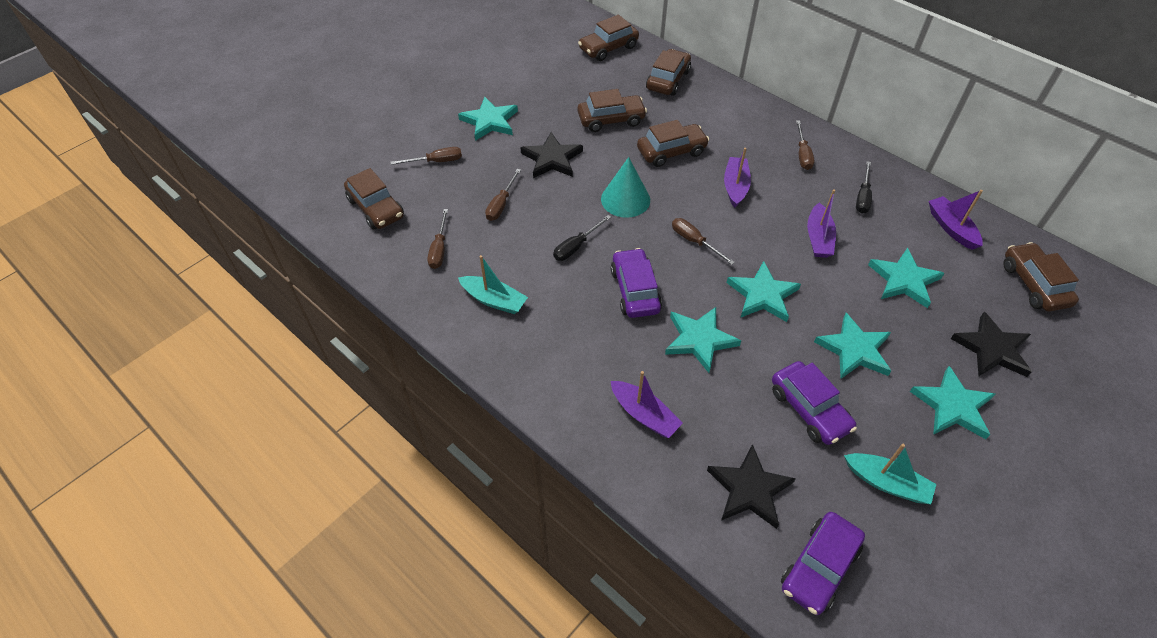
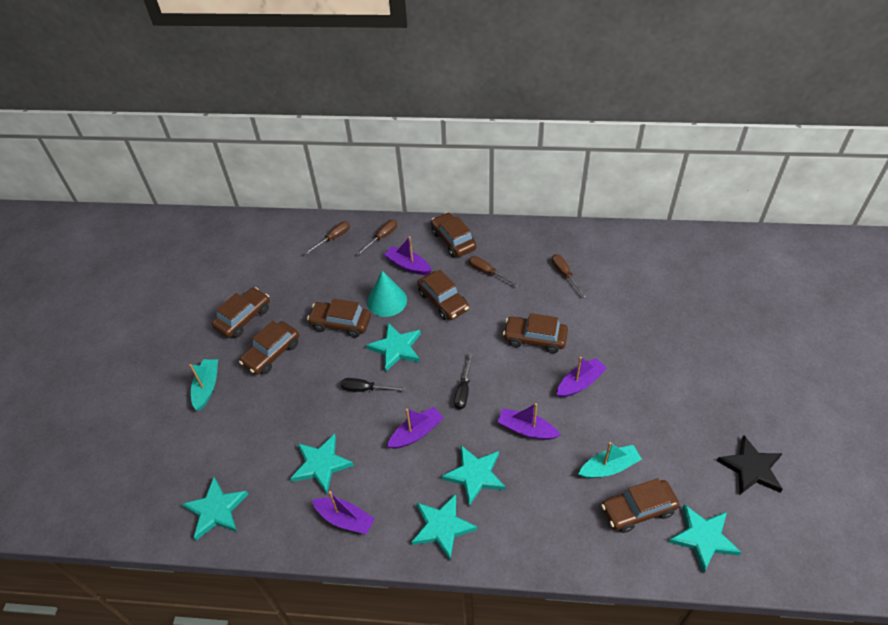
black star: 3 -> 1
brown car: 6 -> 7
brown screwdriver: 5 -> 4
purple boat: 4 -> 5
purple car: 3 -> 0

